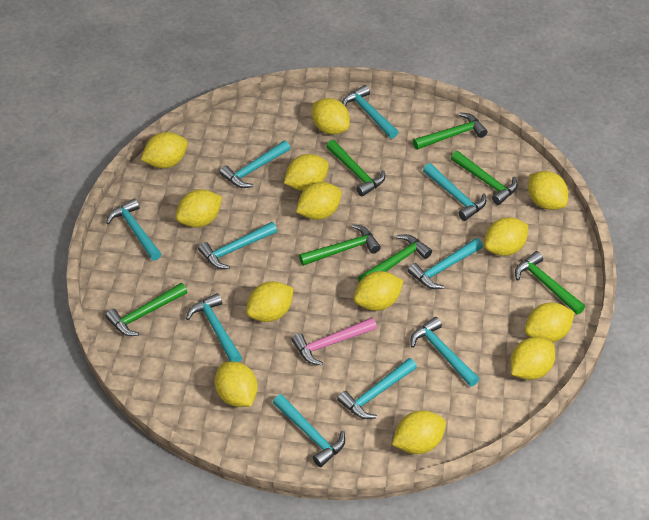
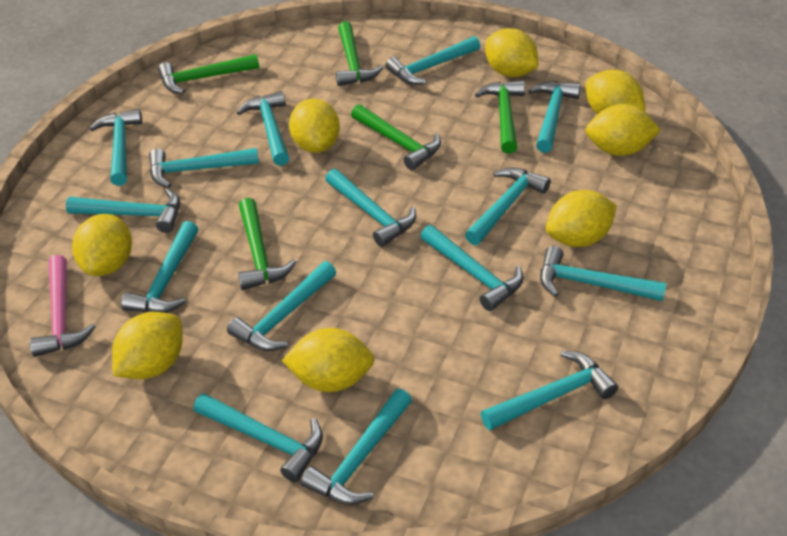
green hammer: 7 -> 5
turquoise hammer: 10 -> 15
yellow lemon: 13 -> 8

